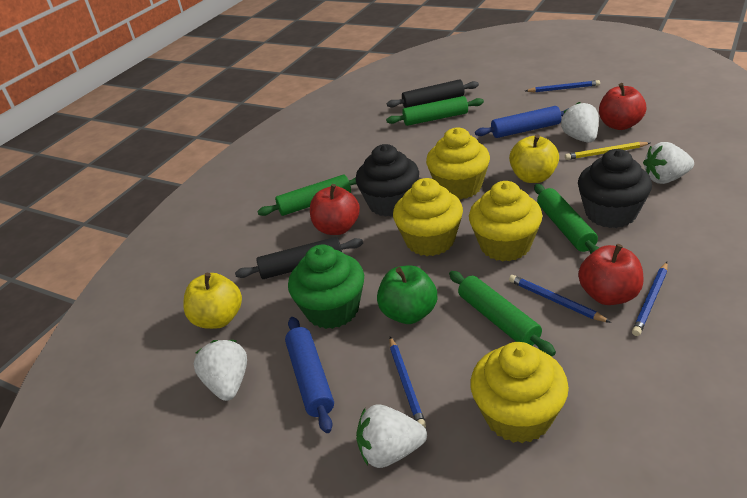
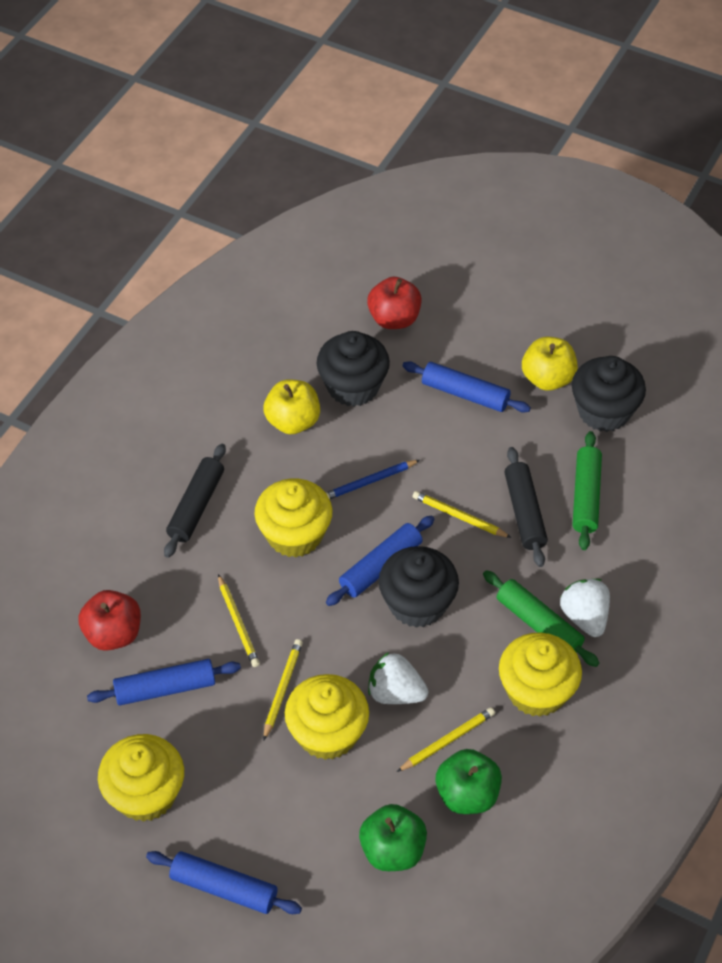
black cupcake: 2 -> 3
blue pencil: 4 -> 1
blue rolling pin: 2 -> 4
green apple: 1 -> 2
green cupcake: 1 -> 0
green rolling pin: 4 -> 2
red apple: 3 -> 2
white strawberry: 4 -> 2
yellow pencil: 1 -> 4

